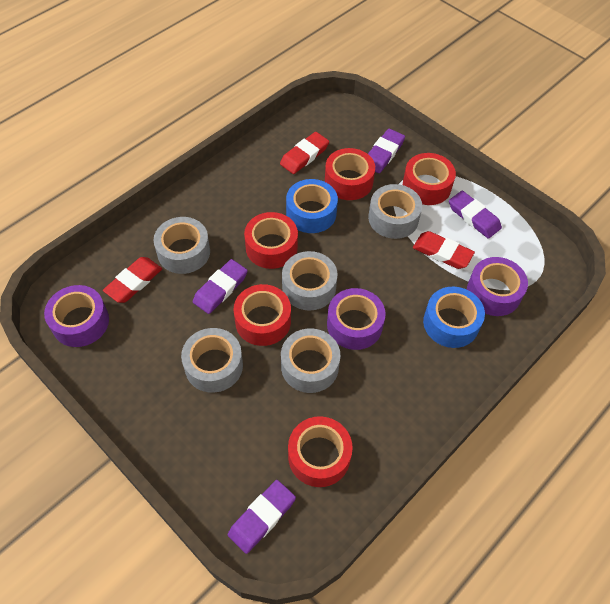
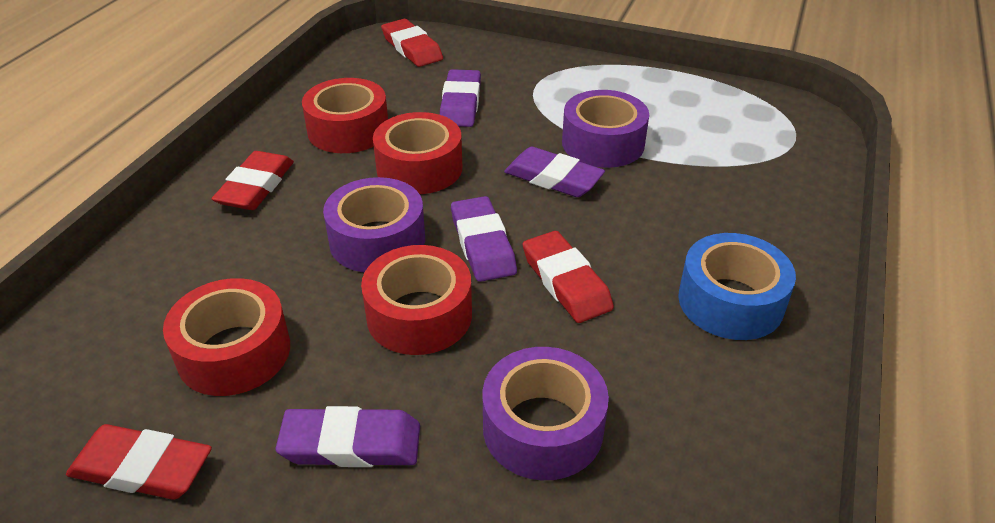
blue tape: 2 -> 1
grey tape: 5 -> 0
red eraser: 3 -> 4
red tape: 5 -> 4

